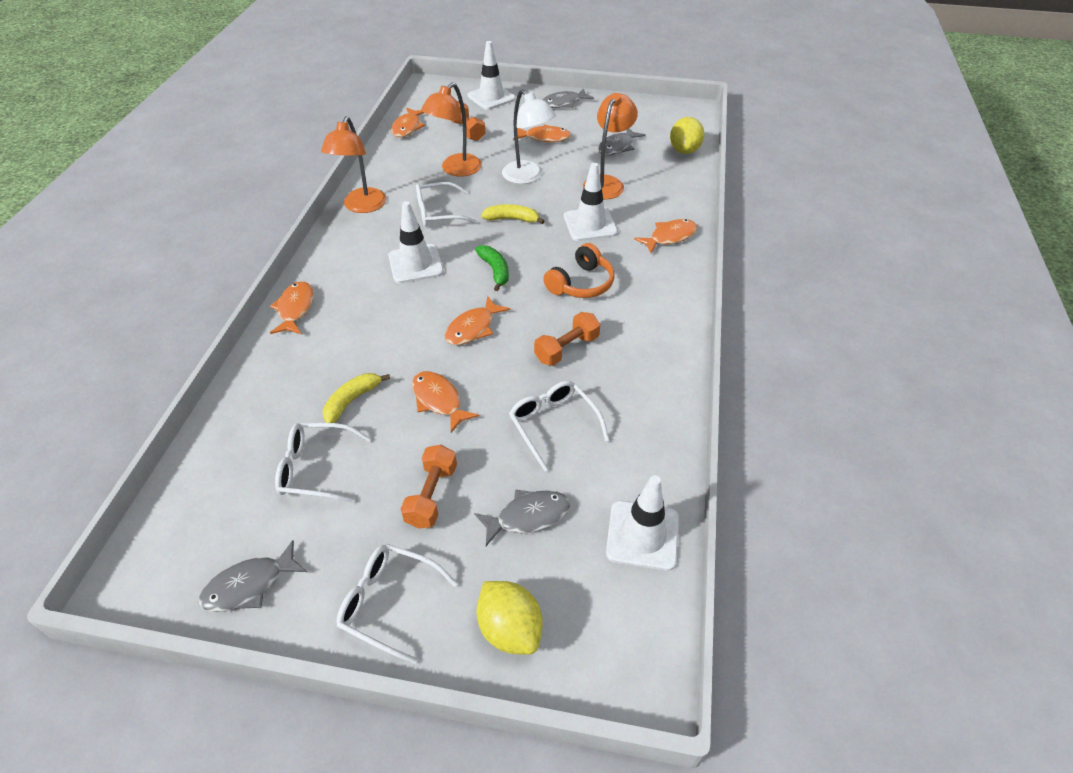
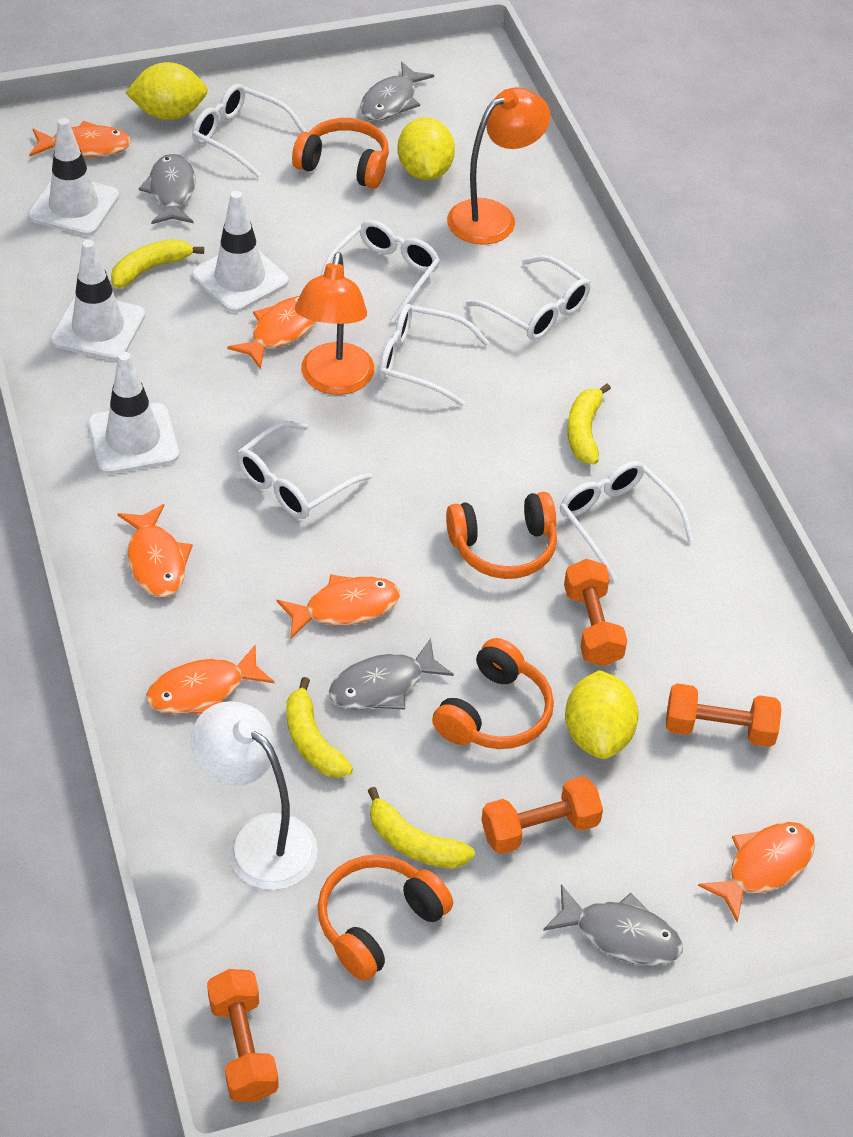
green banana: 1 -> 0
orange dumbbell: 3 -> 4
orange headphones: 1 -> 4
orange lamp: 3 -> 2
white glasses: 4 -> 6
yellow banana: 2 -> 4
yellow lemon: 2 -> 3

